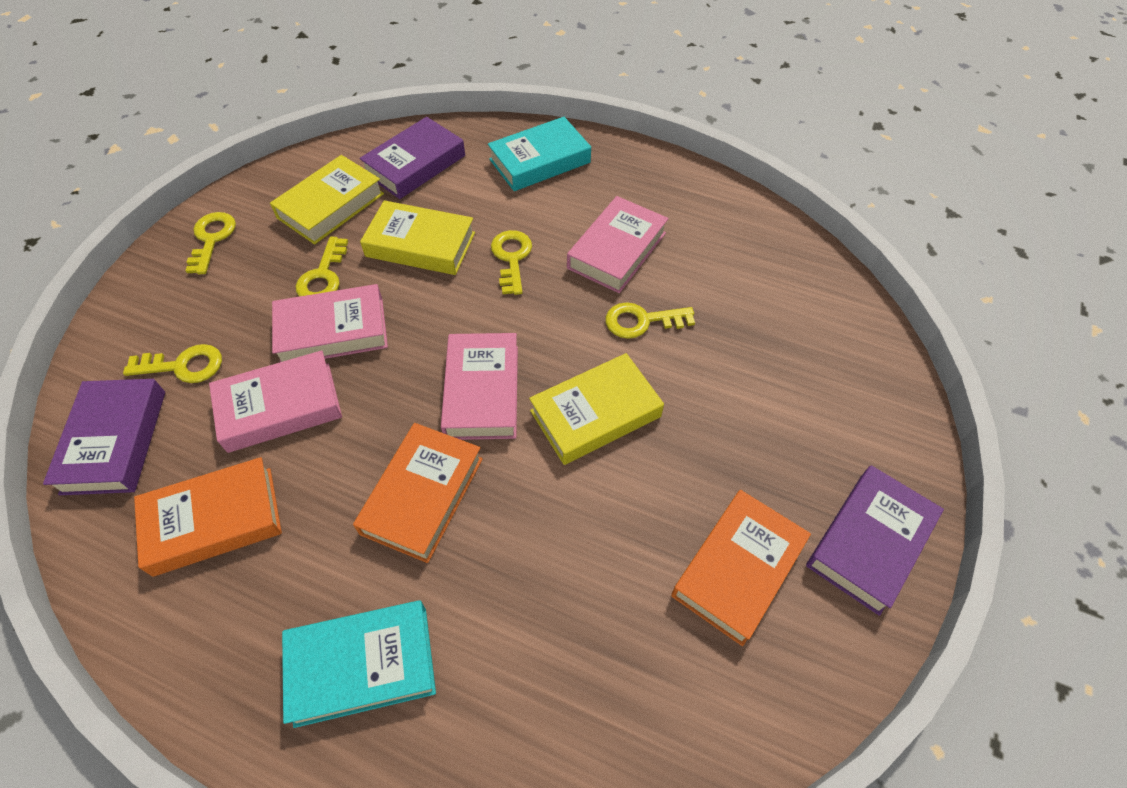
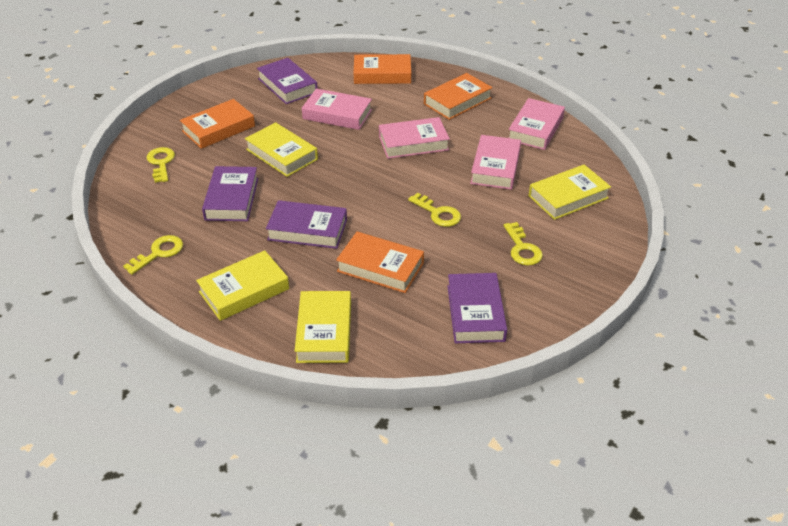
orange book: 3 -> 4
purple book: 3 -> 4
turquoise book: 2 -> 0
yellow book: 3 -> 4
yellow key: 5 -> 4

